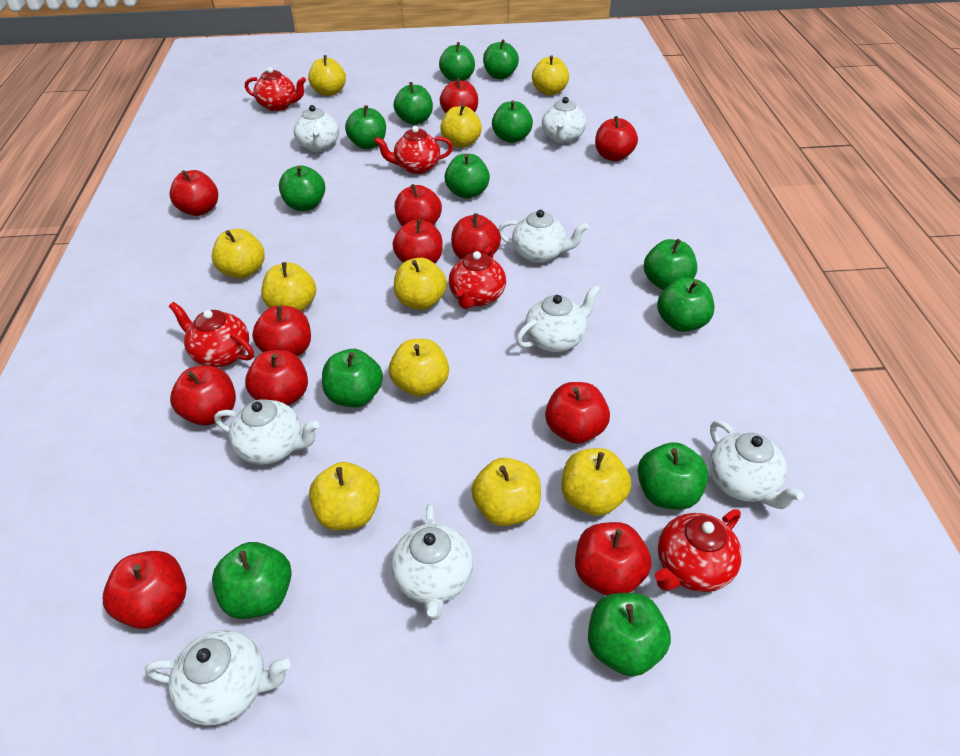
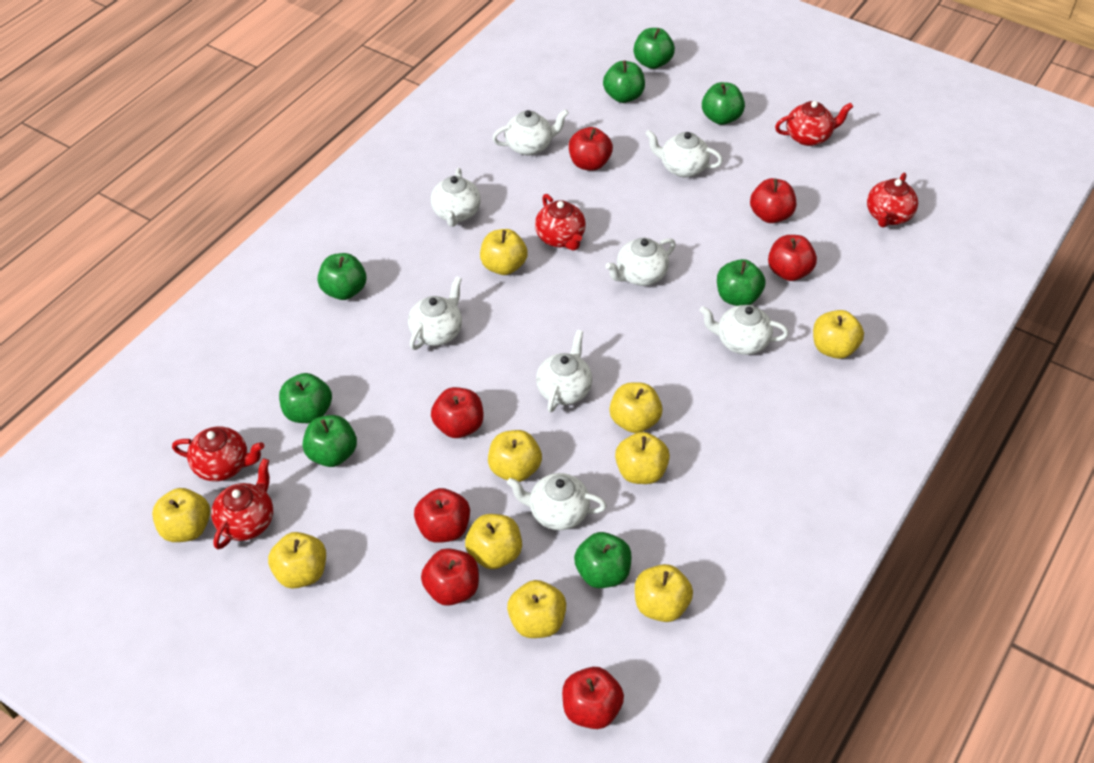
green apple: 13 -> 8
red apple: 12 -> 7

